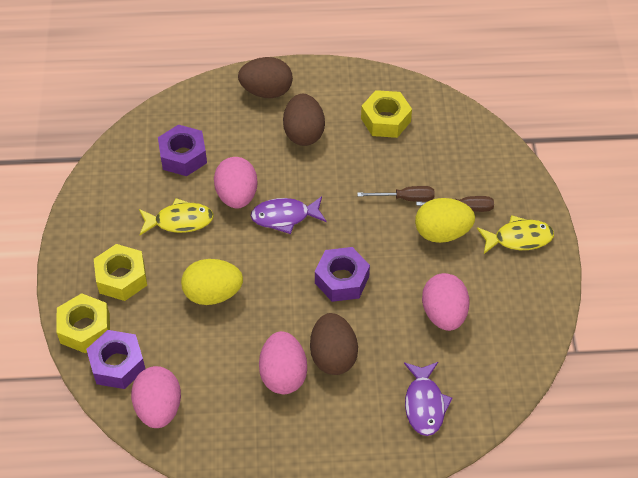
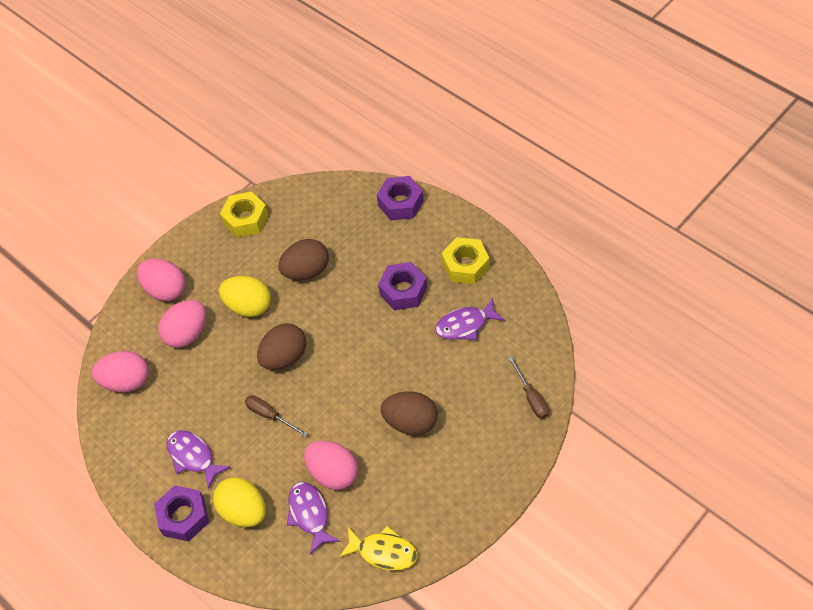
purple fish: 2 -> 3
yellow fish: 2 -> 1
yellow nut: 3 -> 2

